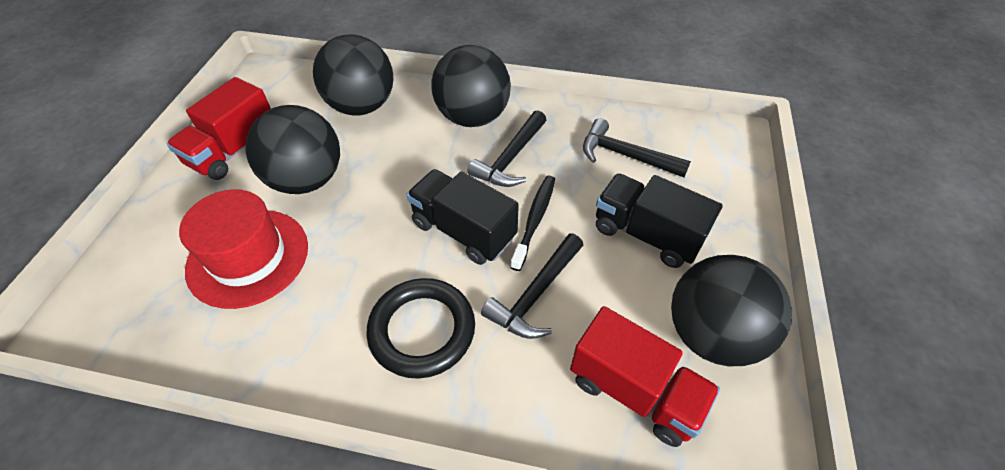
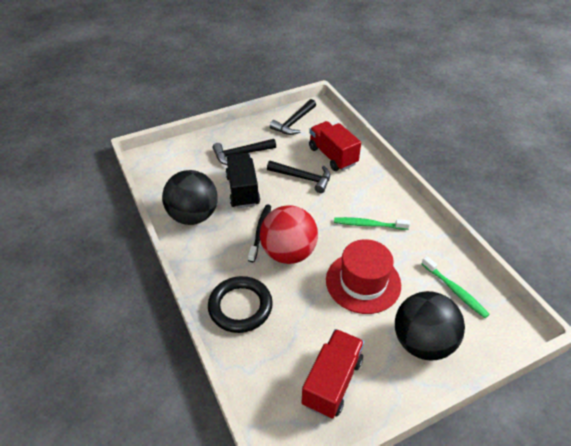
black ball: 4 -> 2
black truck: 2 -> 1
green toothbrush: 0 -> 2
red ball: 0 -> 1

